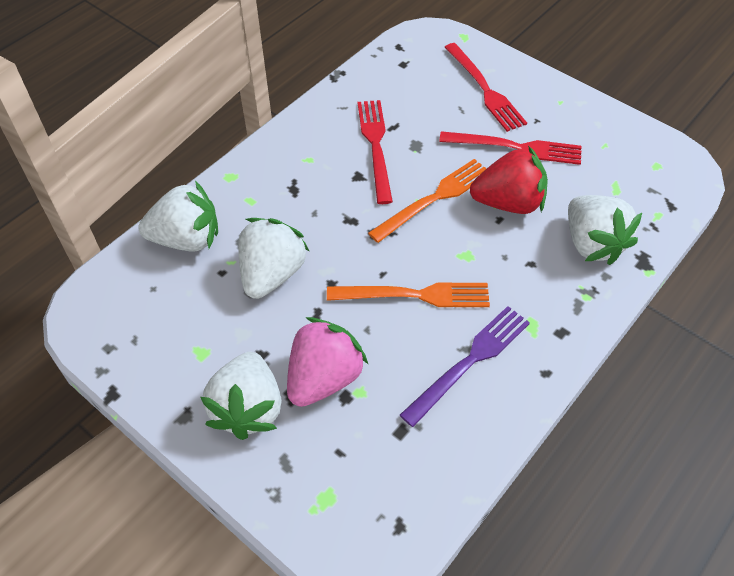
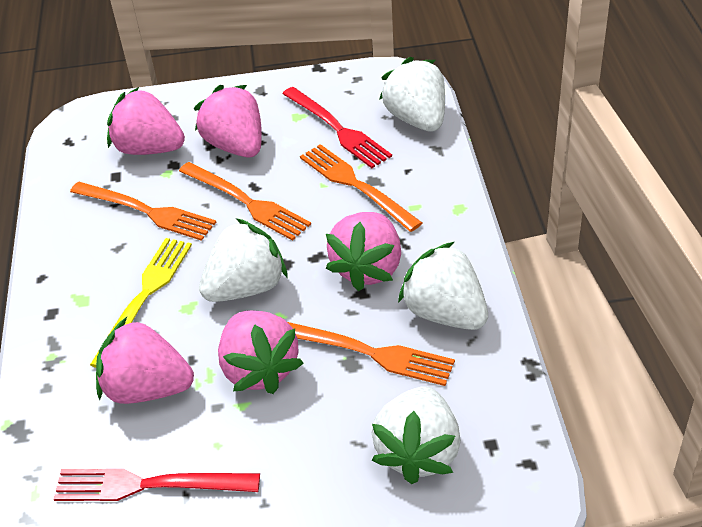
orange fork: 2 -> 4
pink strawberry: 1 -> 5
purple fork: 1 -> 0
red fork: 3 -> 2
red strawberry: 1 -> 0
yellow fork: 0 -> 1

